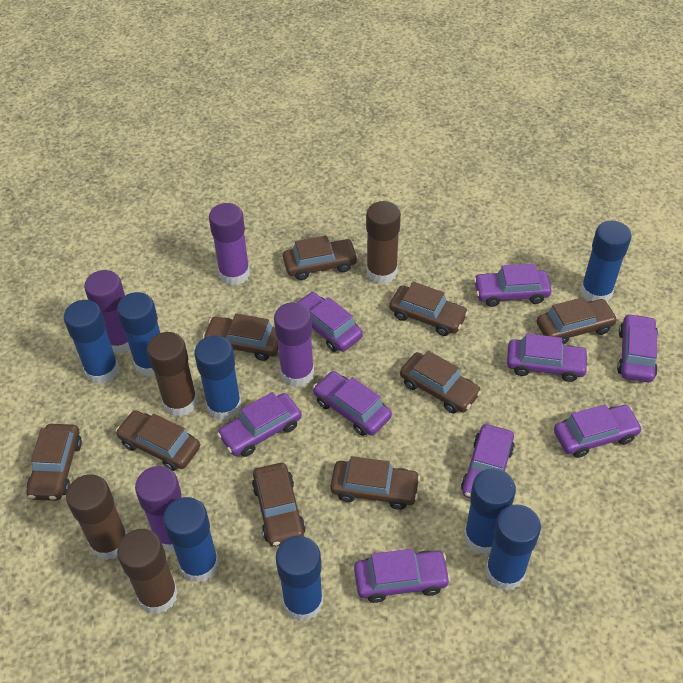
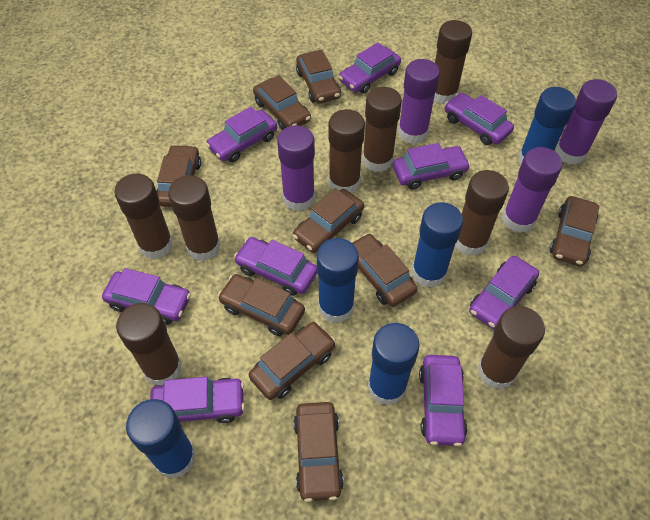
blue glue stick: 8 -> 5
brown glue stick: 4 -> 8

